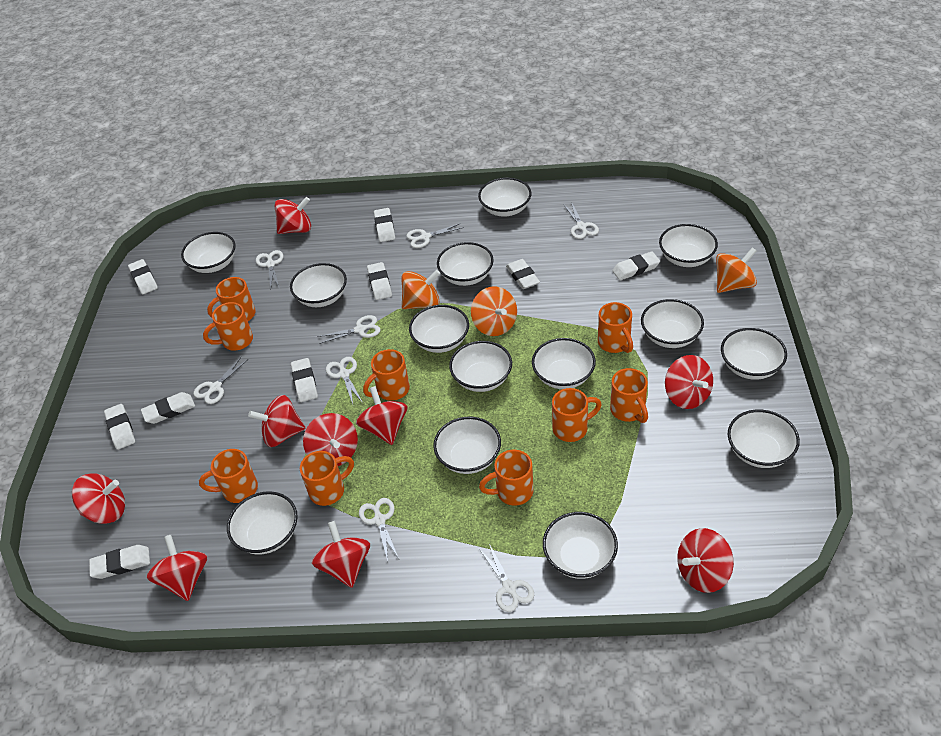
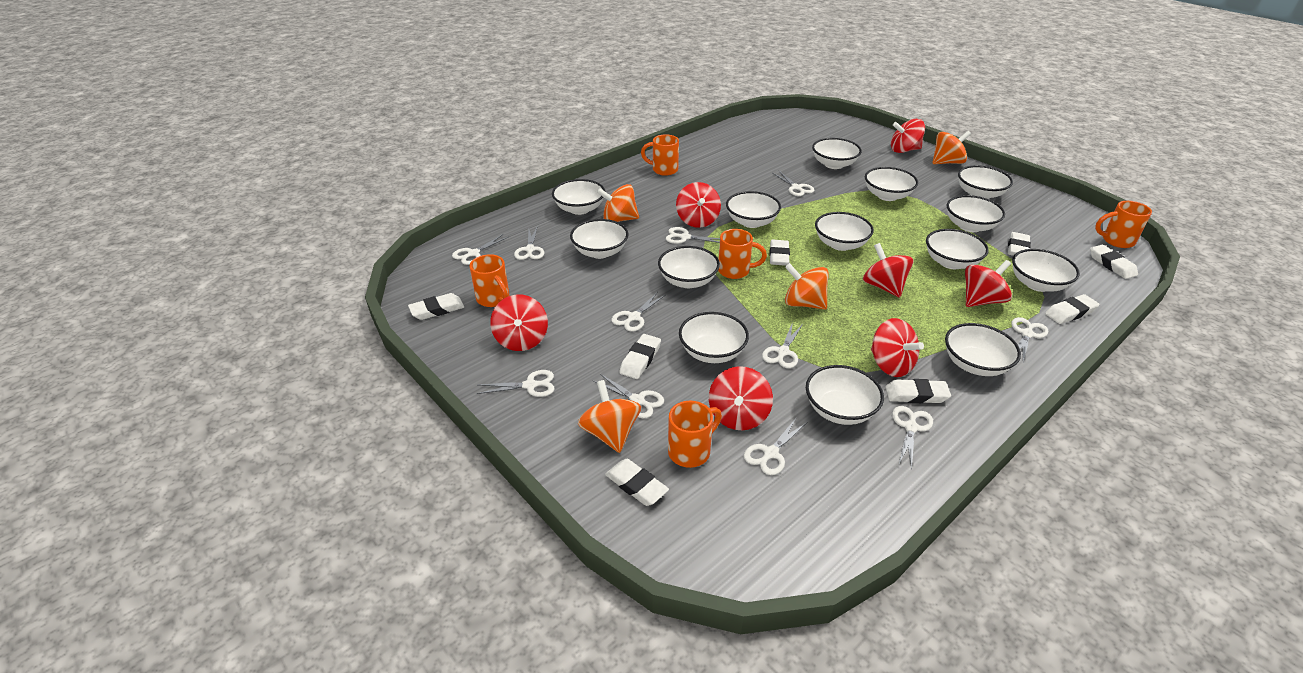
orange mug: 9 -> 5
orange spinning top: 3 -> 4
red spinning top: 9 -> 7
white eraser: 9 -> 8
white scissors: 8 -> 11

